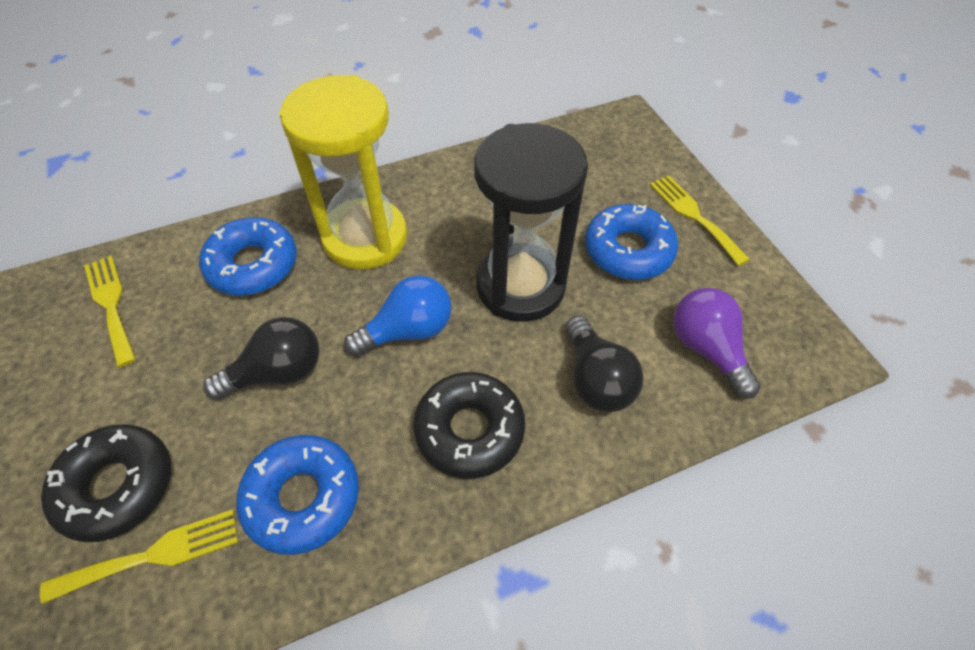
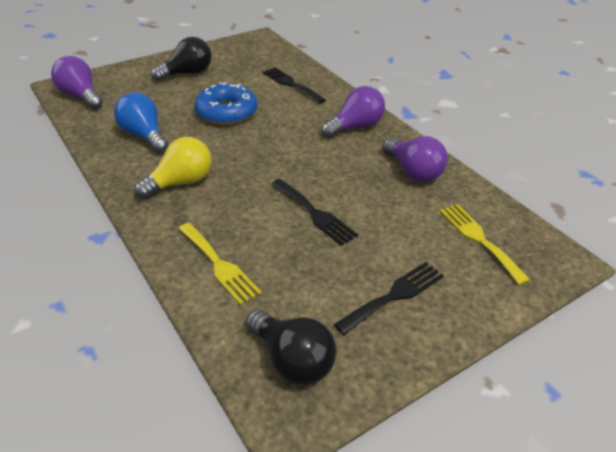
black donut: 2 -> 0
black fork: 0 -> 3
black hourglass: 1 -> 0
blue donut: 3 -> 1
purple light bulb: 1 -> 3
yellow fork: 3 -> 2
yellow hourglass: 1 -> 0
yellow light bulb: 0 -> 1

